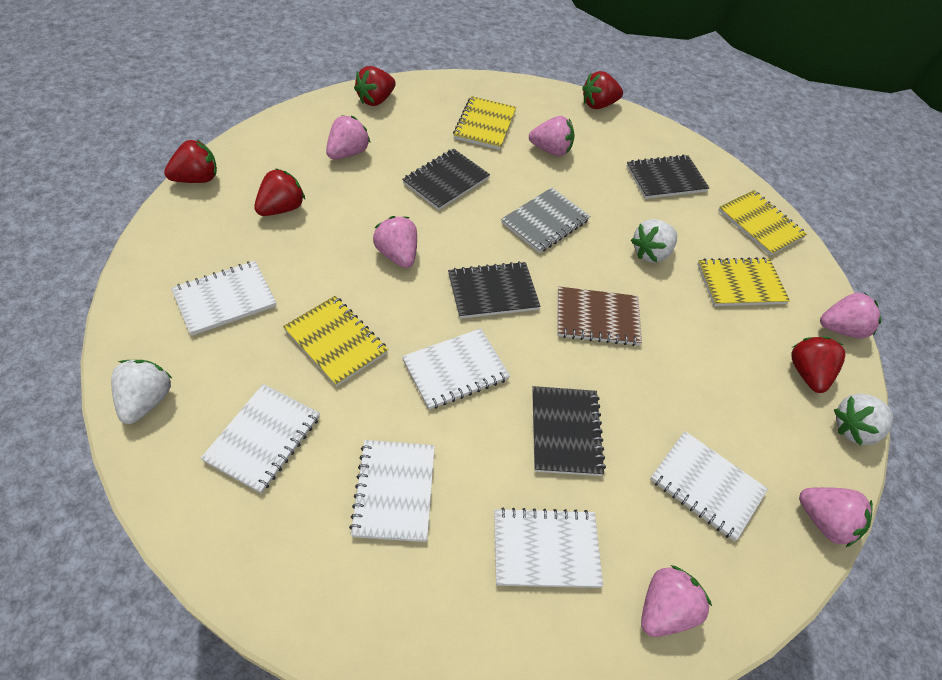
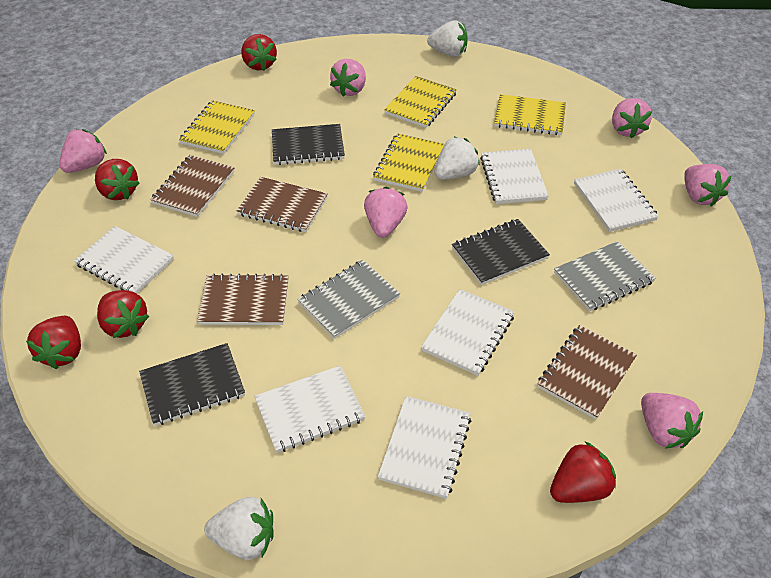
black notebook: 4 -> 3
brown notebook: 1 -> 4
grey notebook: 1 -> 2

